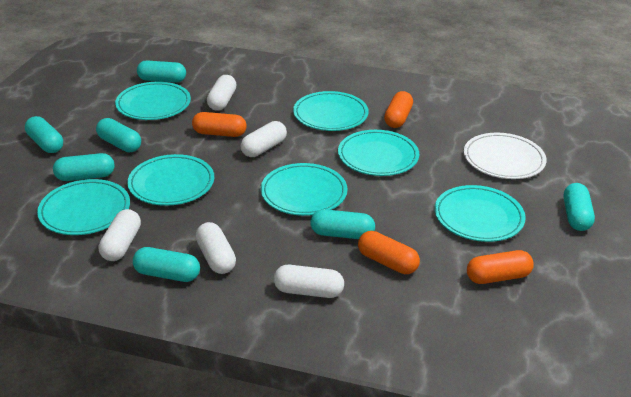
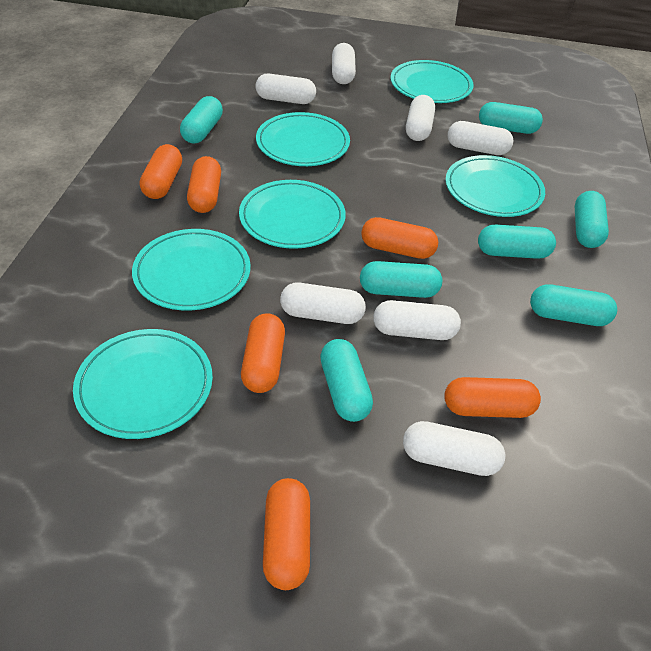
orange capsule: 4 -> 6
turquoise plate: 7 -> 6
white capsule: 5 -> 7
white plate: 1 -> 0

